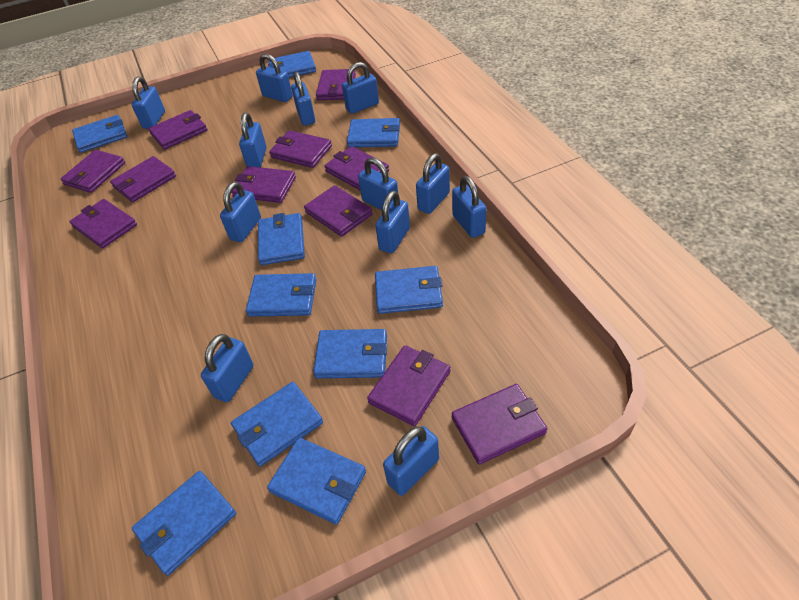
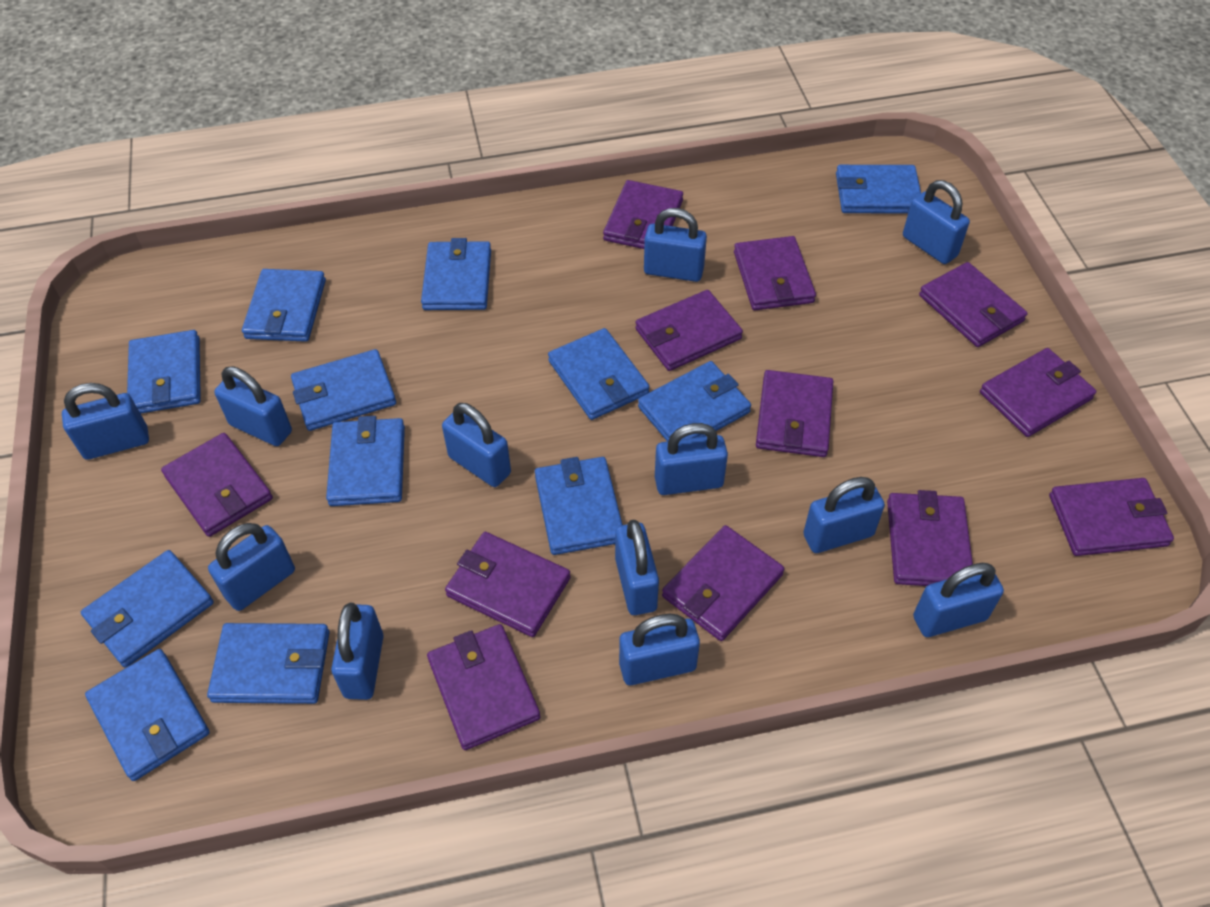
blue wallet: 10 -> 12
purple wallet: 11 -> 12

